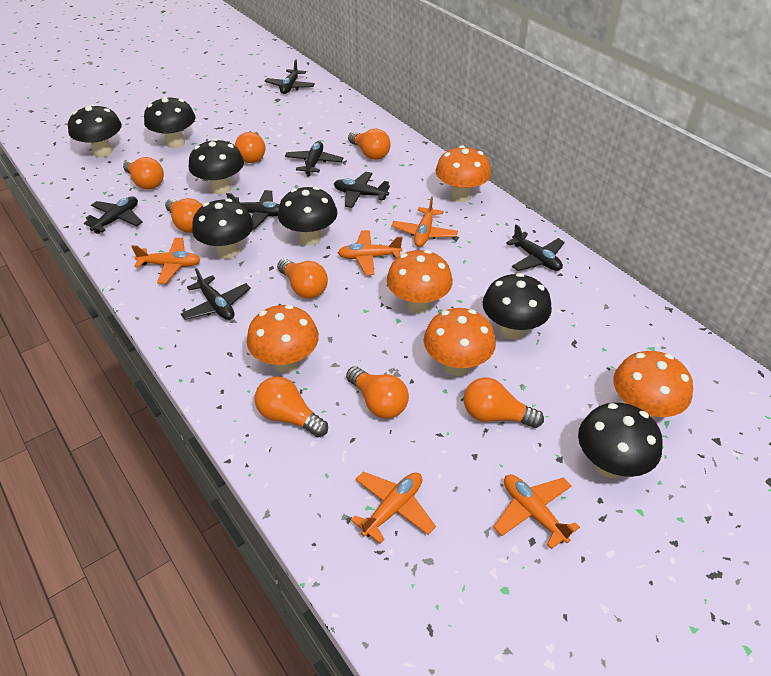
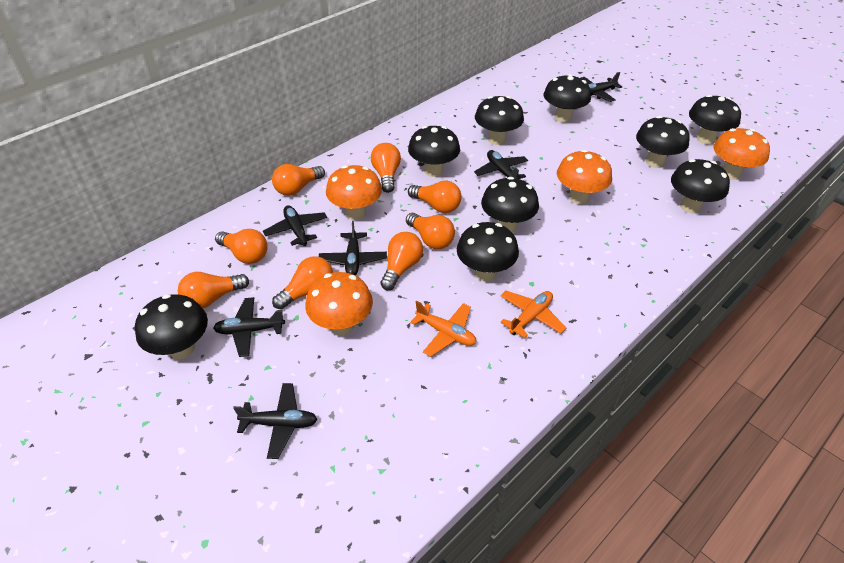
black mushroom: 7 -> 9
black plane: 7 -> 6
orange mushroom: 5 -> 4
orange plane: 5 -> 2

